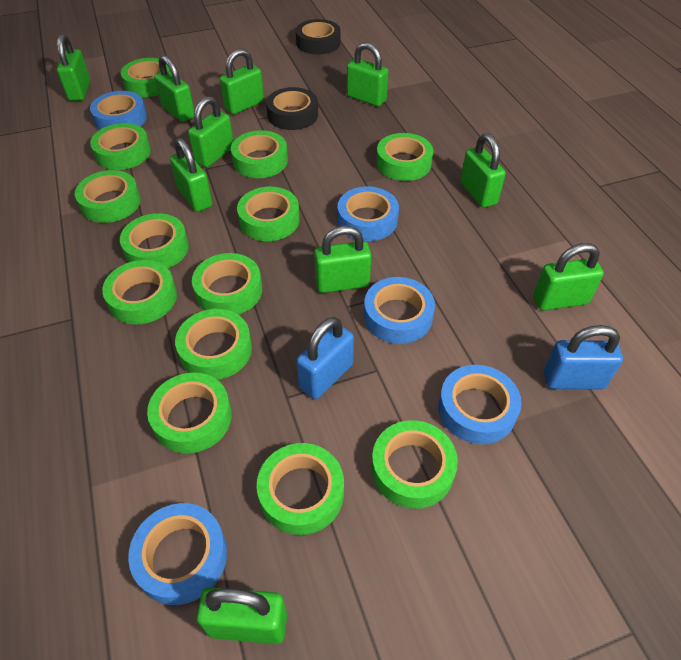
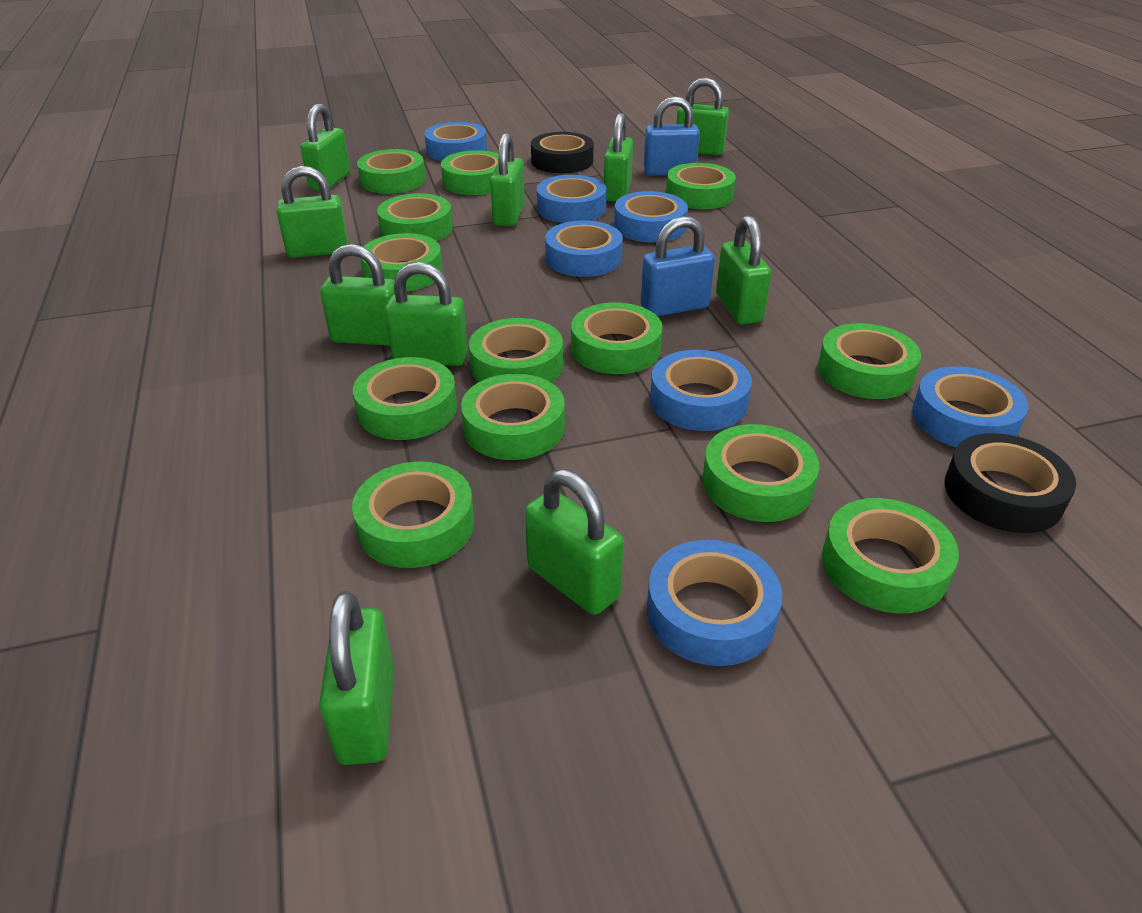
blue tape: 5 -> 7

